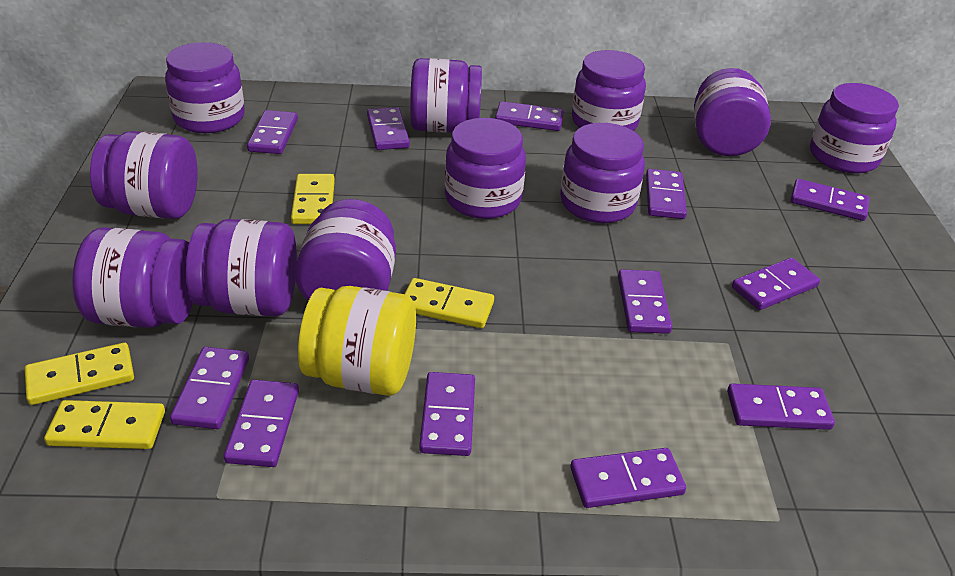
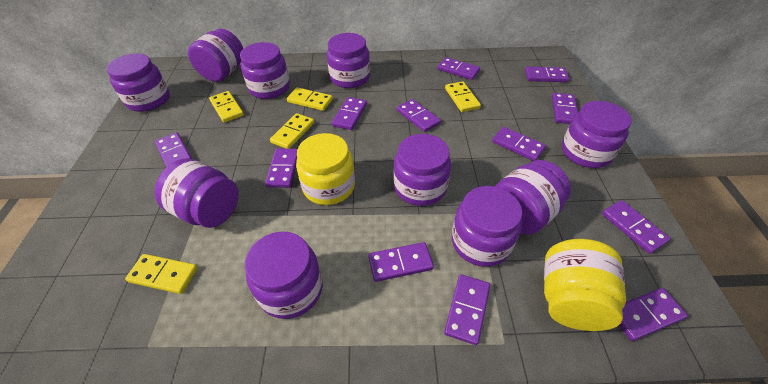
purple jar: 11 -> 10
yellow domino: 4 -> 5
yellow jar: 1 -> 2

